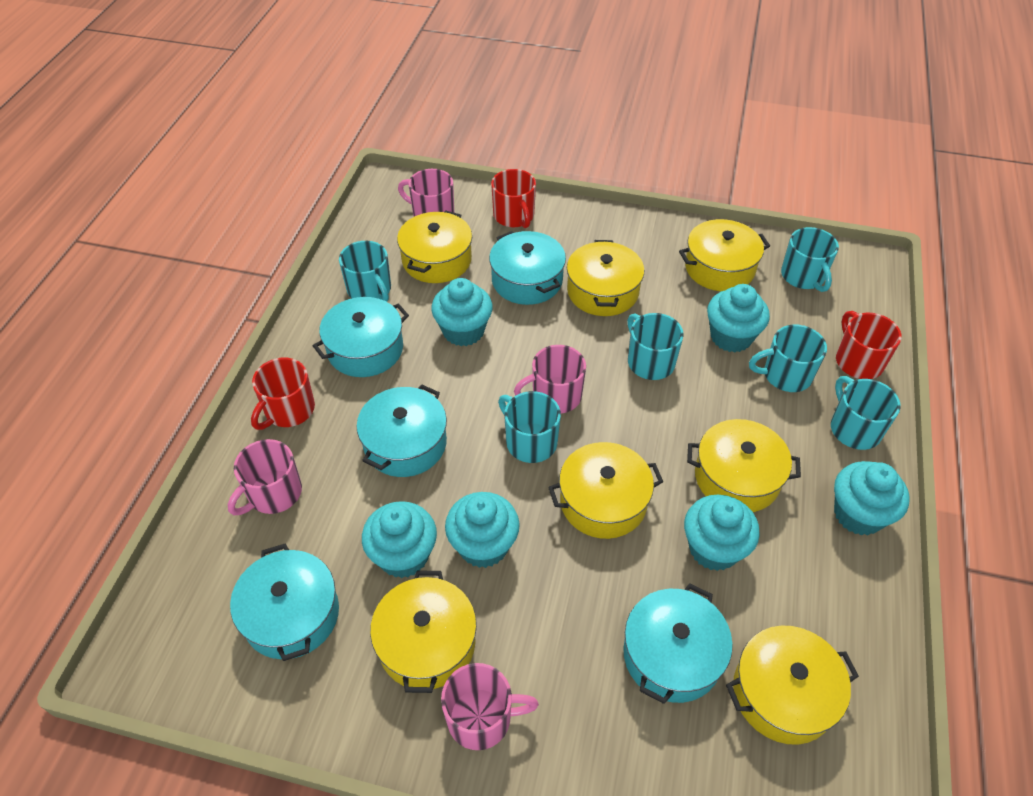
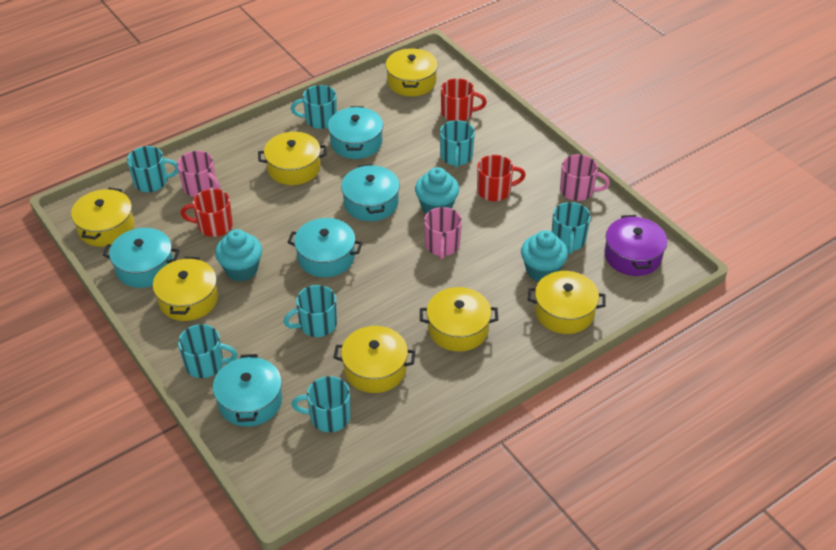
pink mug: 4 -> 3
purple pot: 0 -> 1
turquoise cupcake: 6 -> 3
turquoise mug: 6 -> 7

